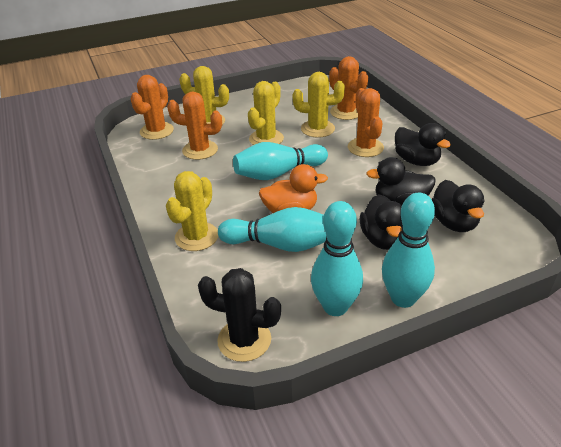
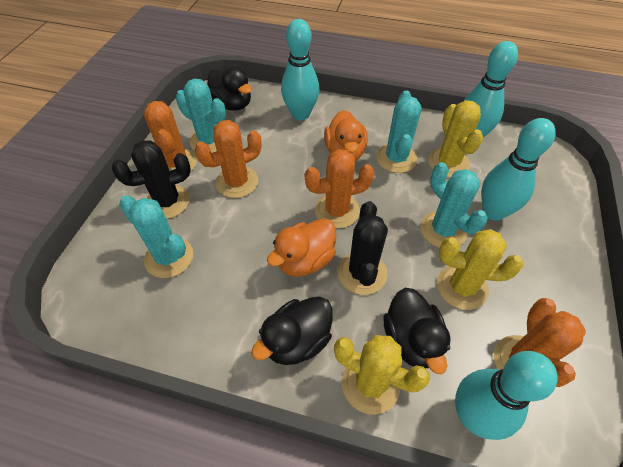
black cactus: 1 -> 2
black duck: 4 -> 3
orange duck: 1 -> 2
turquoise cactus: 0 -> 4
yellow cactus: 4 -> 3

